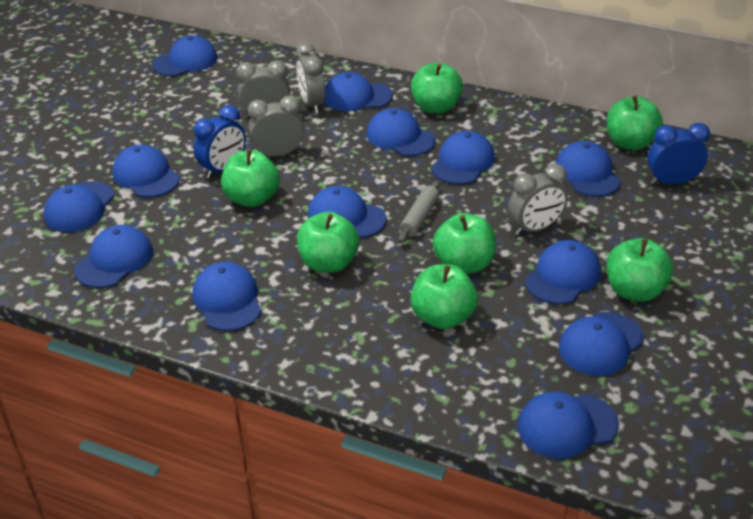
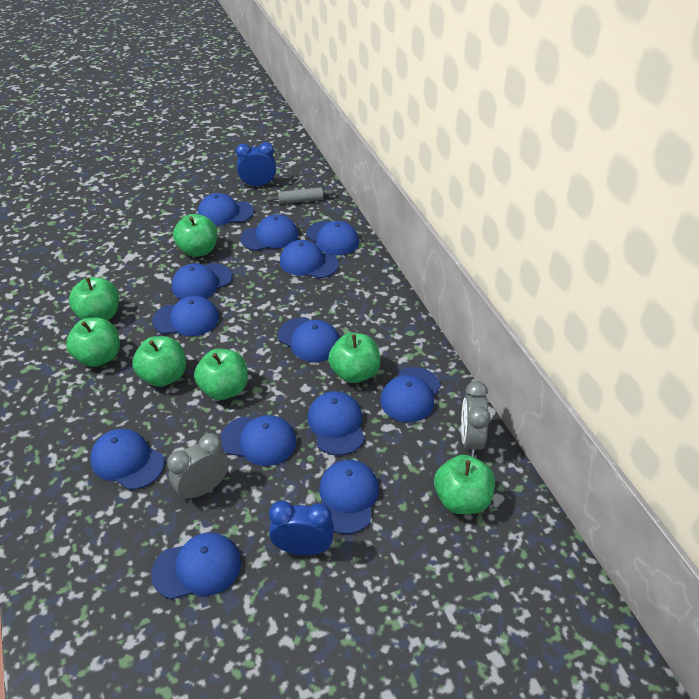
grey clock: 4 -> 2

